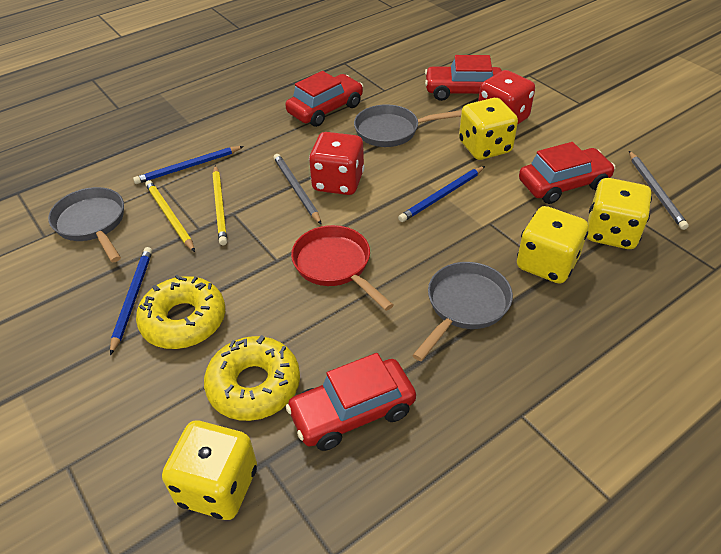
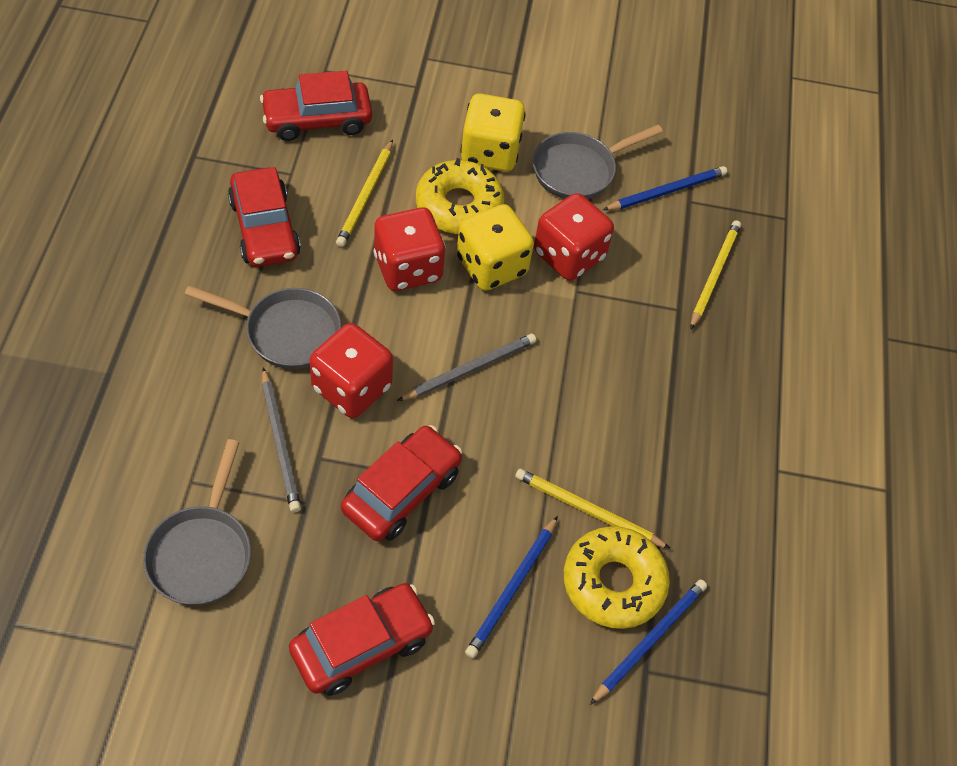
red dice: 2 -> 3
red pan: 1 -> 0
yellow dice: 4 -> 2
yellow pencil: 2 -> 3

